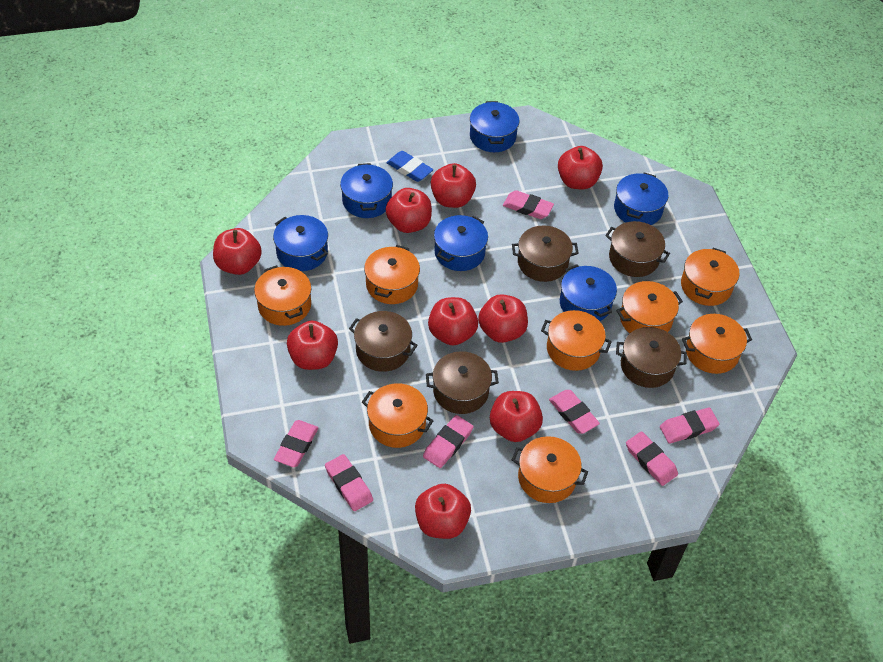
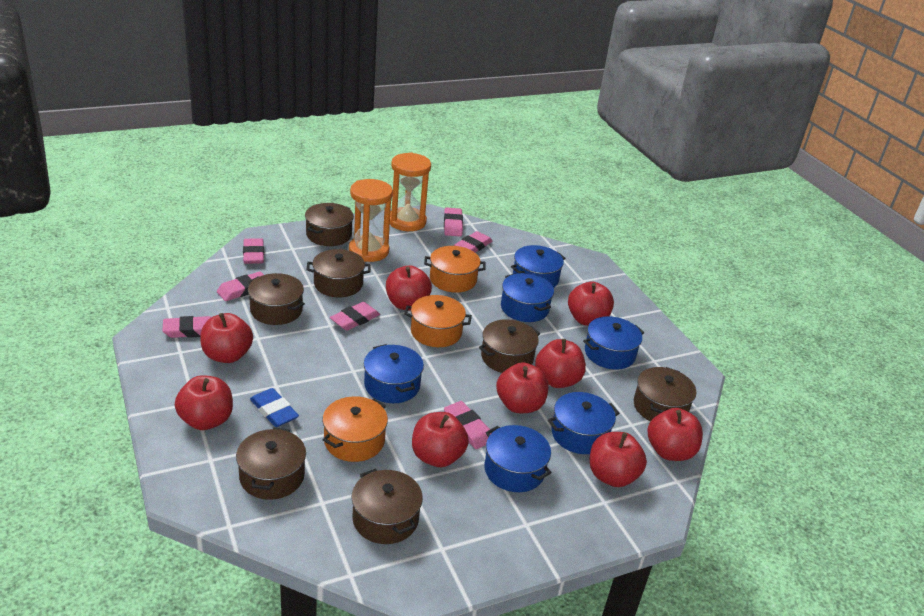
brown pot: 5 -> 7
orange hourglass: 0 -> 2
orange pot: 8 -> 3

